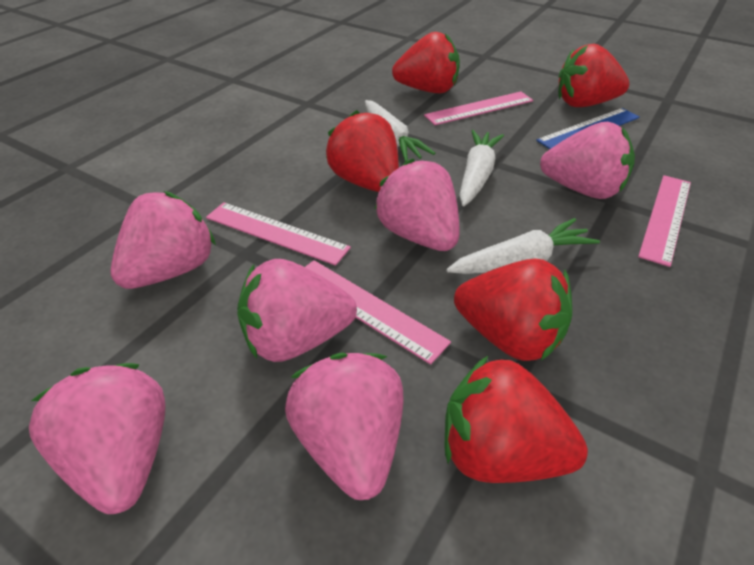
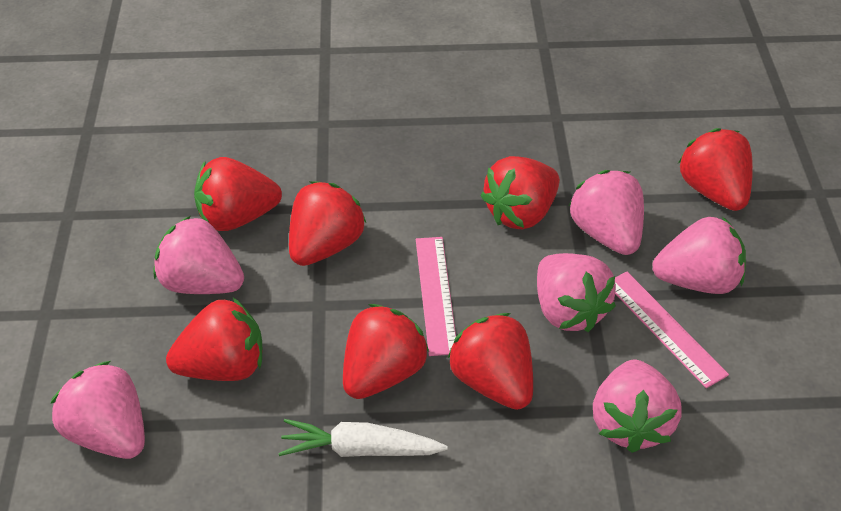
blue ruler: 1 -> 0
pink ruler: 4 -> 2
red strawberry: 5 -> 7
white carrot: 3 -> 1

